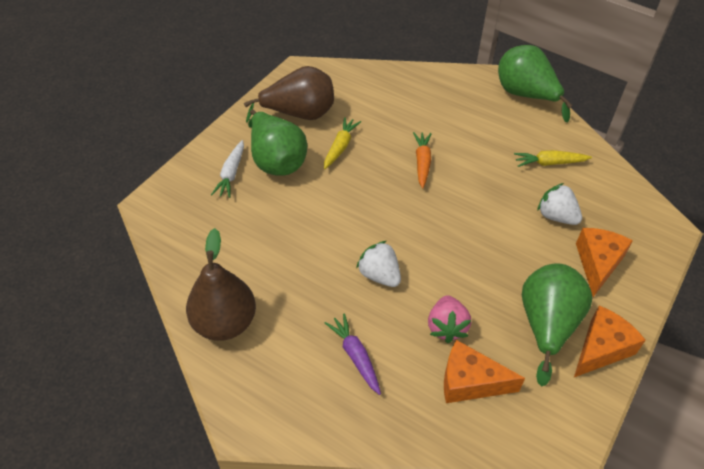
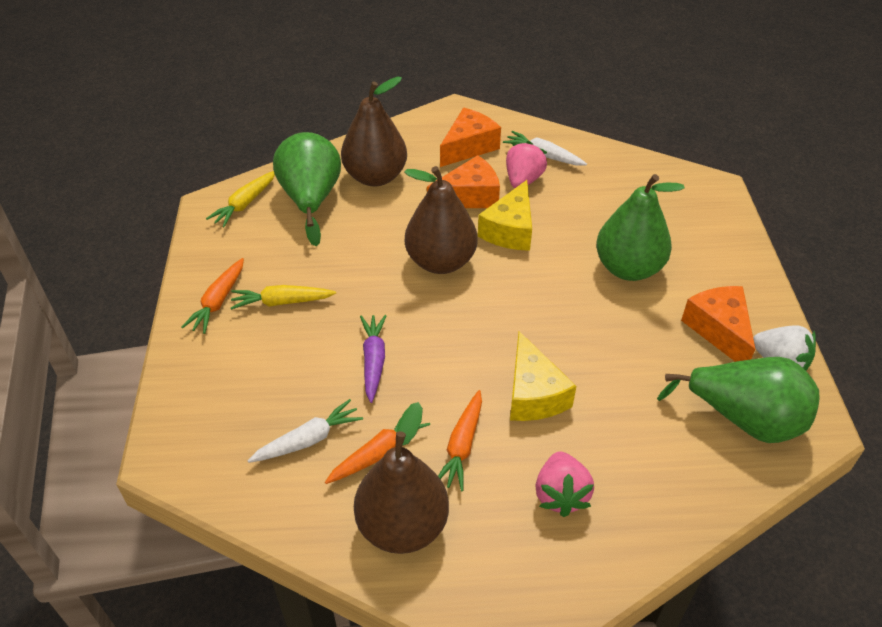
brown pear: 2 -> 3
orange carrot: 1 -> 3
pink strawberry: 1 -> 2
white carrot: 1 -> 2
white strawberry: 2 -> 1
yellow cheese: 0 -> 2

